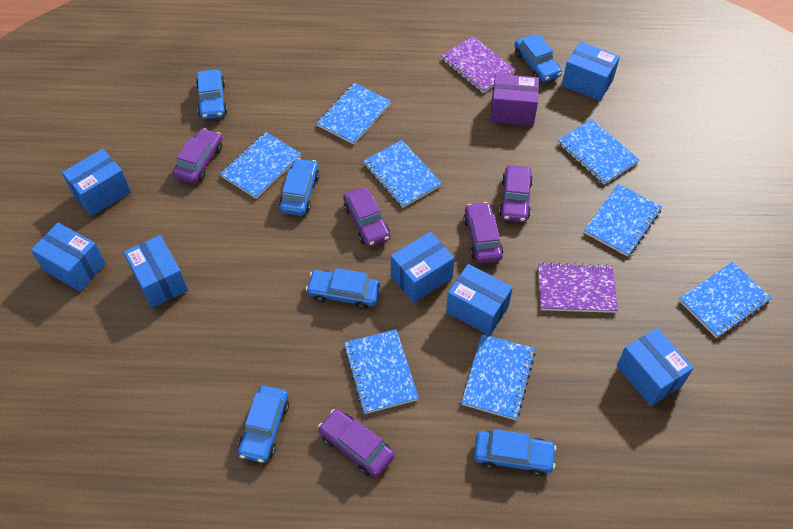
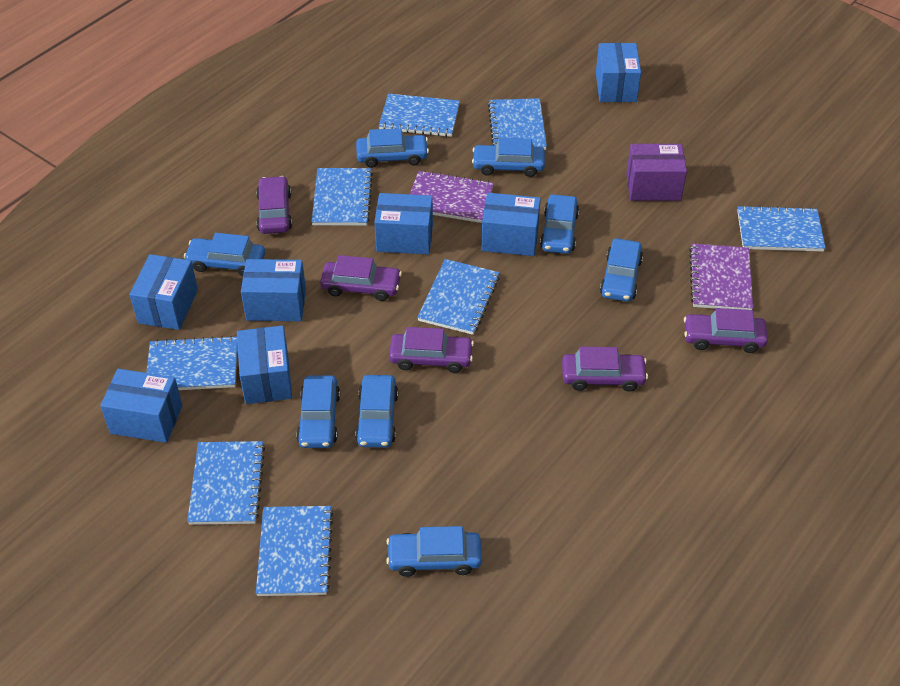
blue car: 6 -> 8

